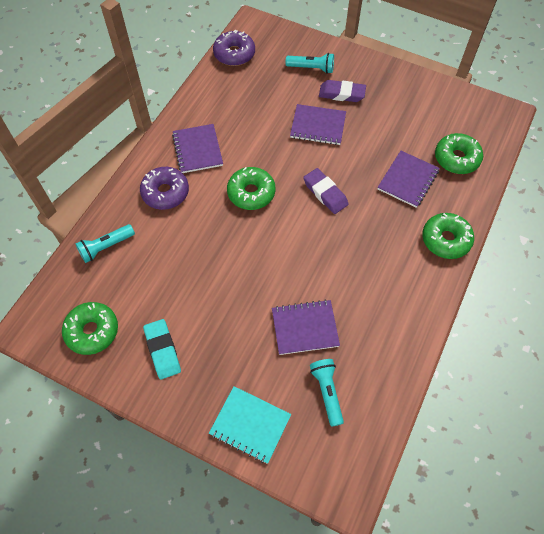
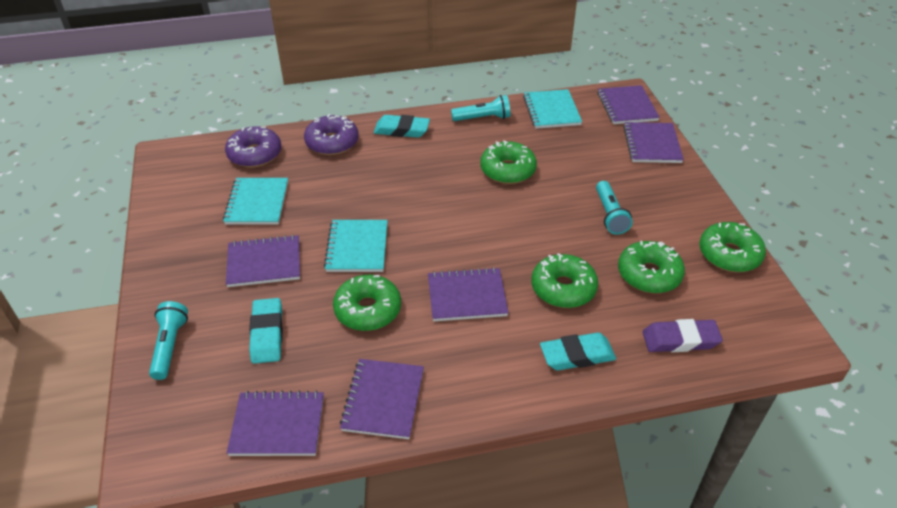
green donut: 4 -> 5
purple eraser: 2 -> 1
purple notebook: 4 -> 6
turquoise eraser: 1 -> 3
turquoise notebook: 1 -> 3

